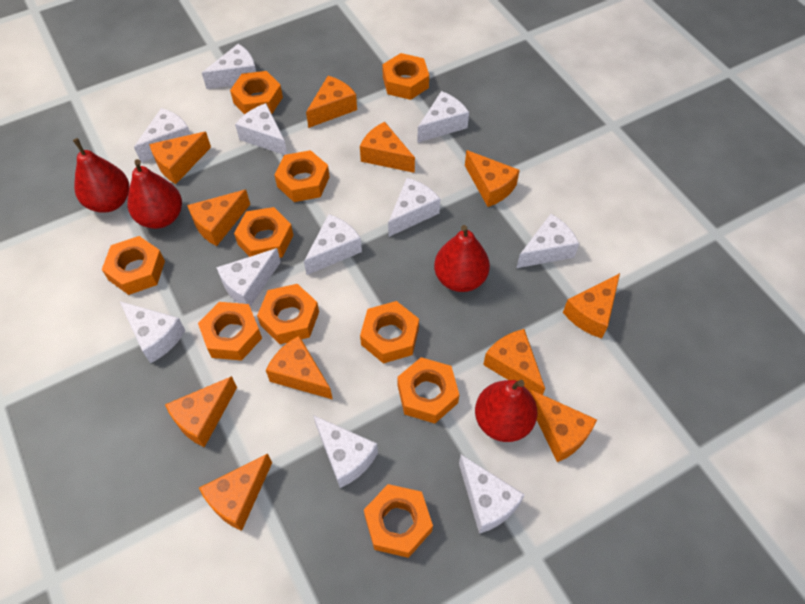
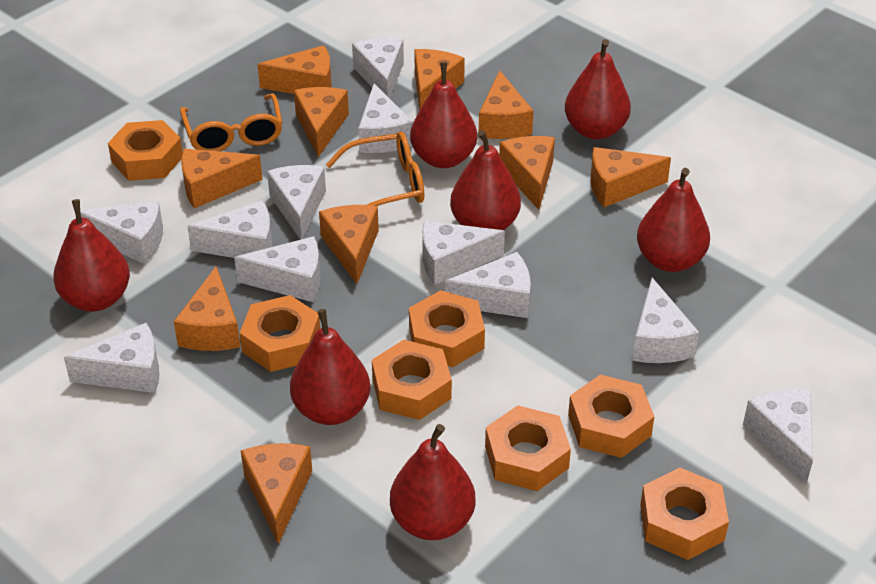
orange cheese: 11 -> 10
orange glasses: 0 -> 2
orange nut: 10 -> 7
red pear: 4 -> 7

